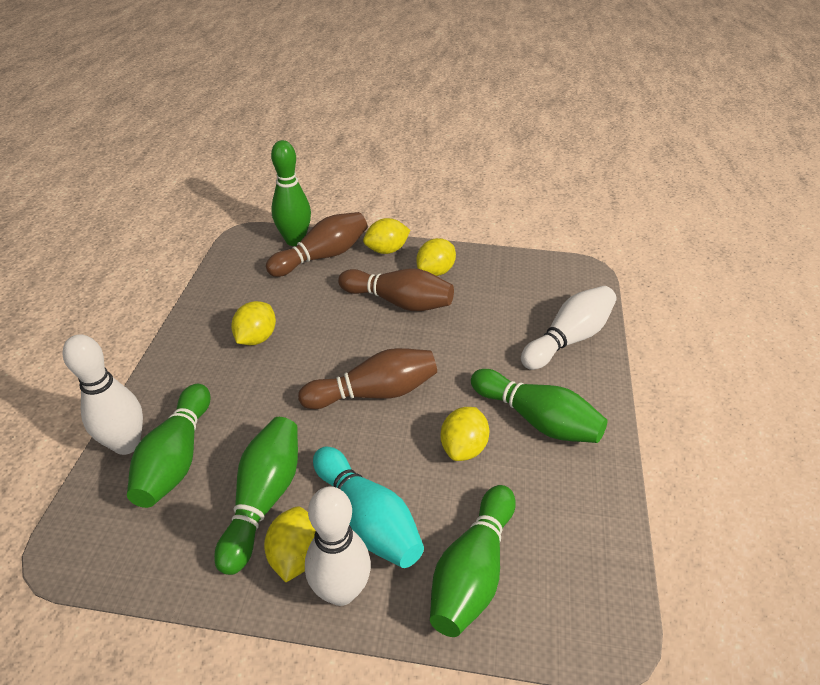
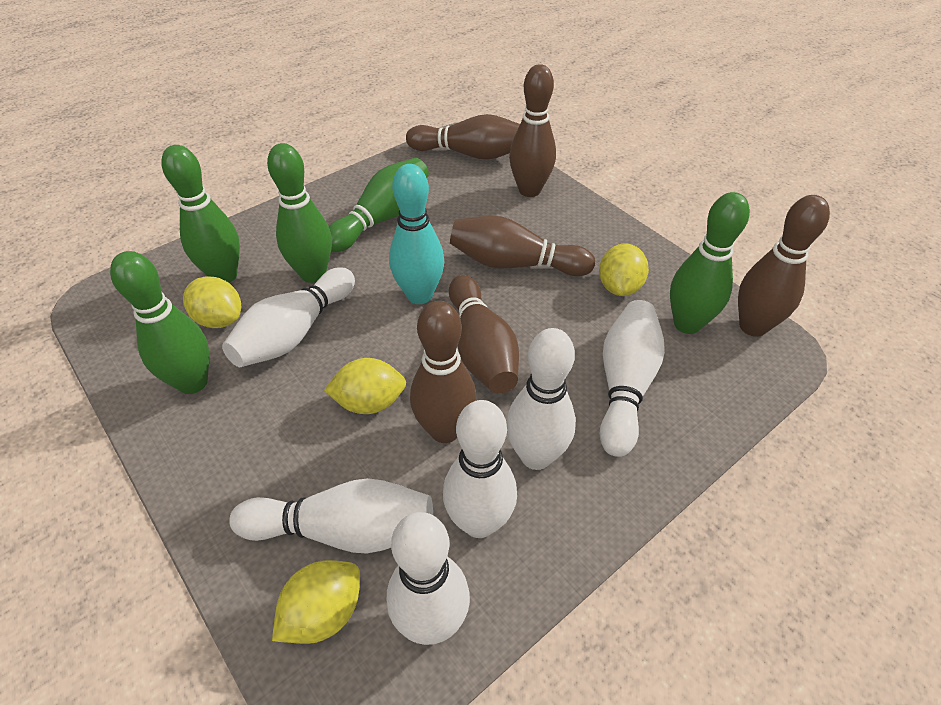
brown bowling pin: 3 -> 6
white bowling pin: 3 -> 6
yellow lemon: 5 -> 4

